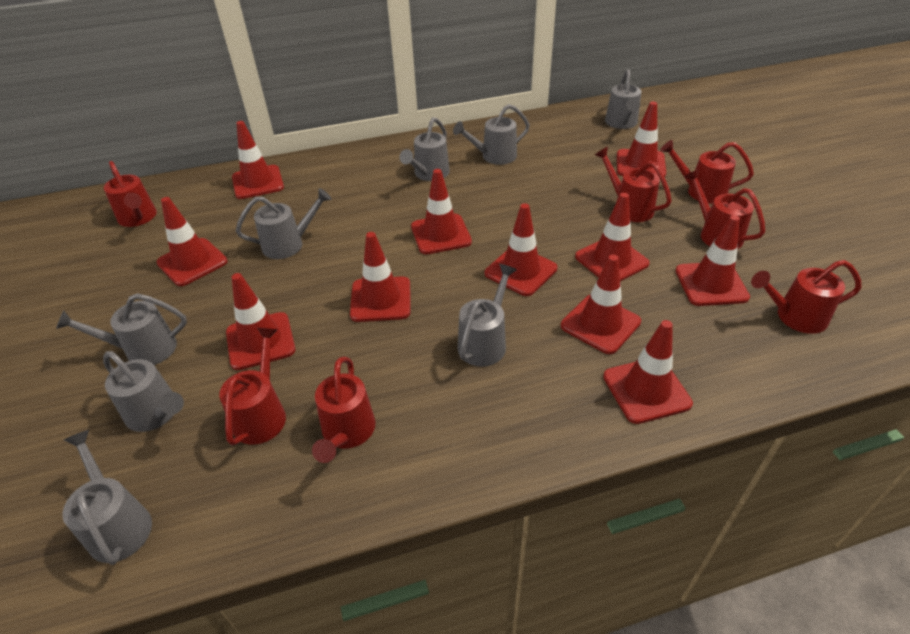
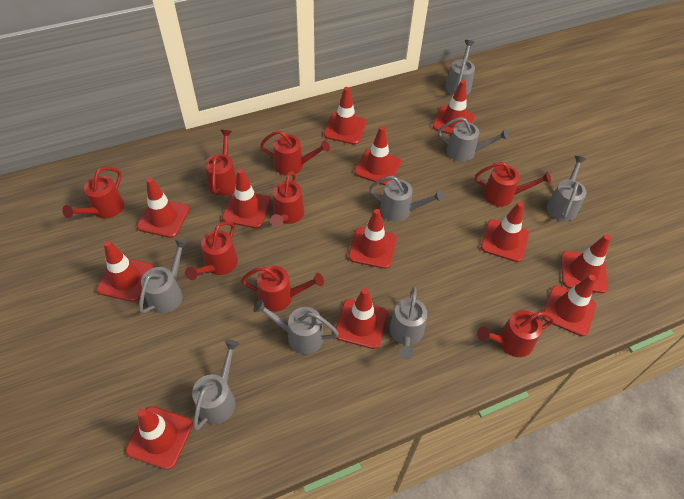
red traffic cone: 11 -> 12
red watering can: 7 -> 8

